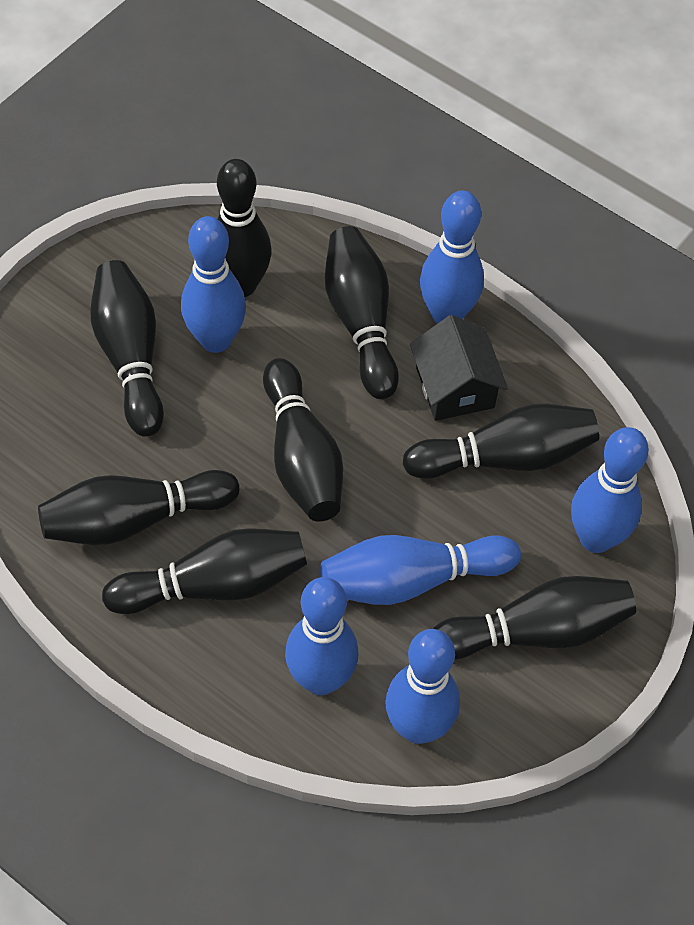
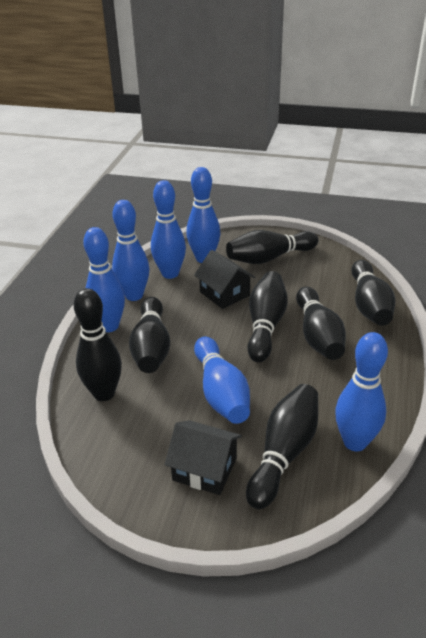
black bowling pin: 8 -> 7
black house: 1 -> 2

